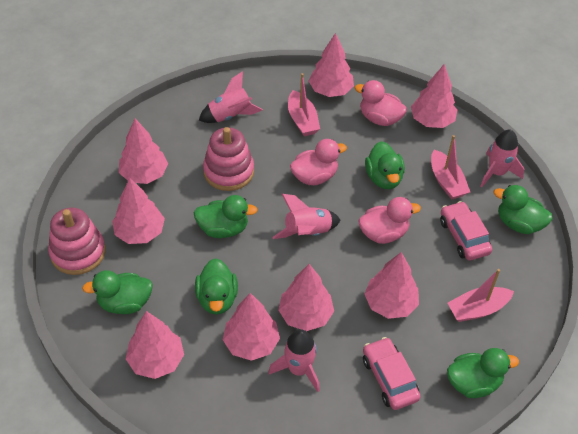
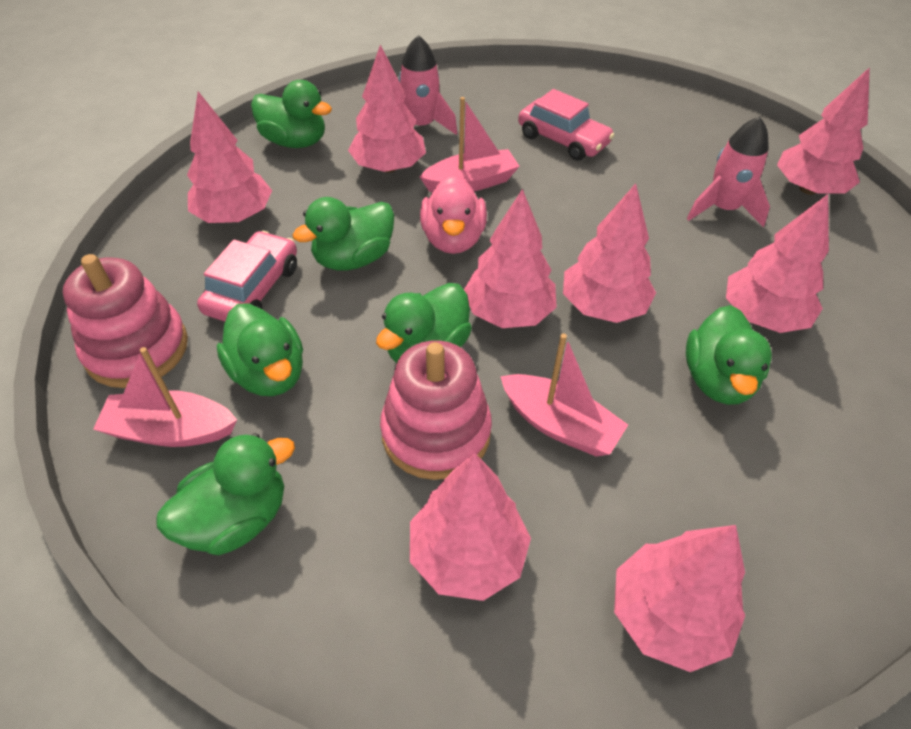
pink duck: 3 -> 1
pink rocket: 4 -> 2

